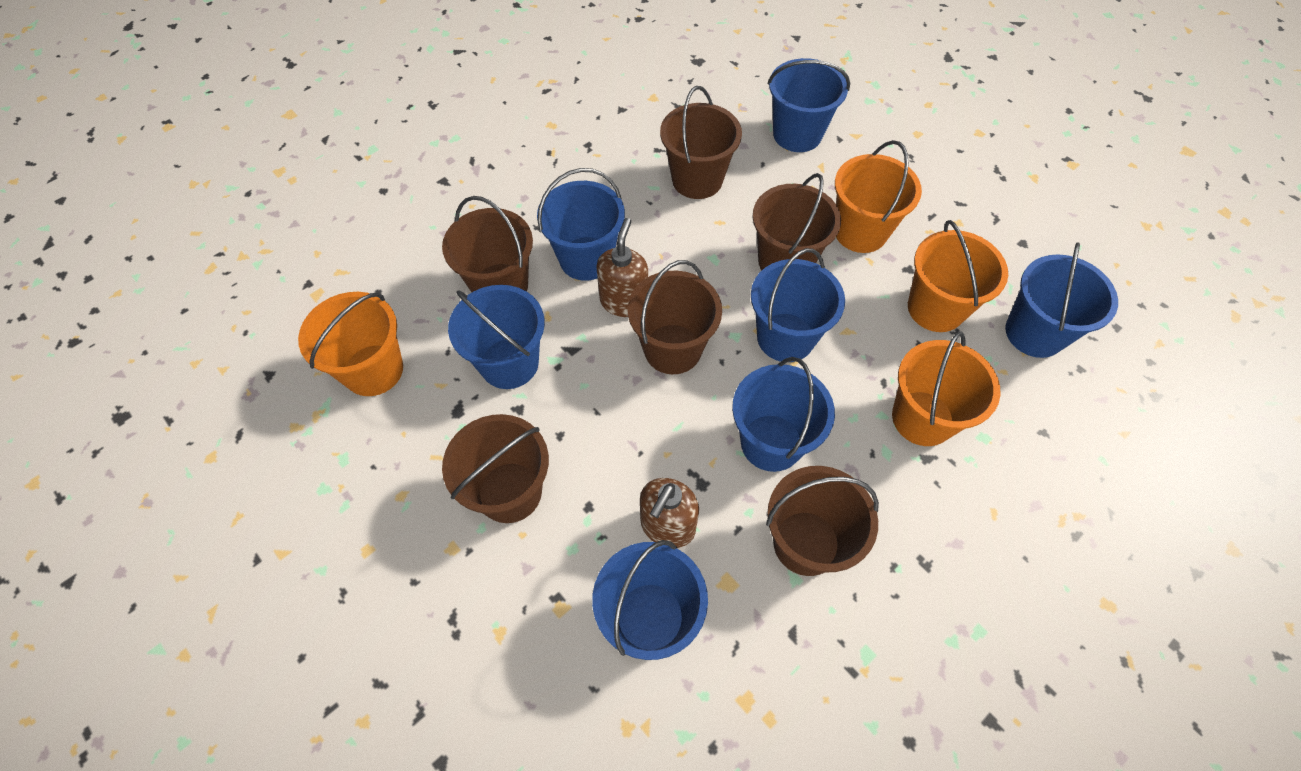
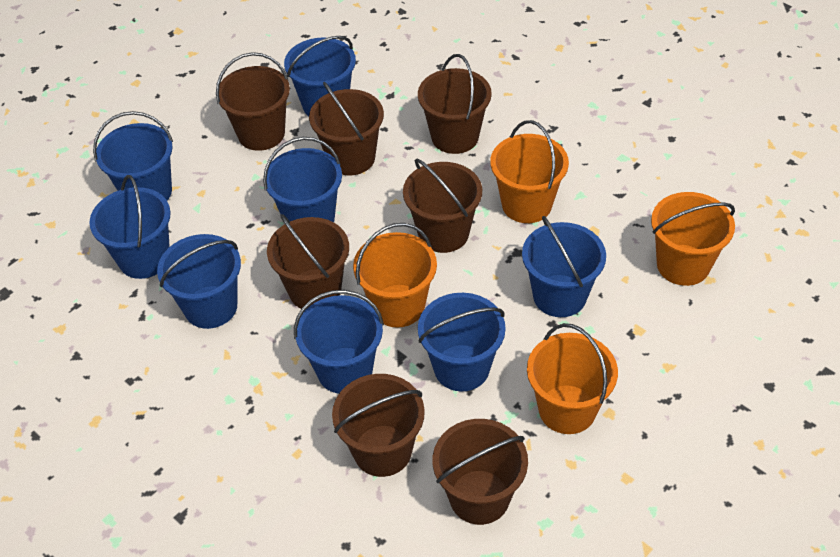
blue bucket: 7 -> 8
brown bucket: 6 -> 7
brown soap dispenser: 2 -> 0

